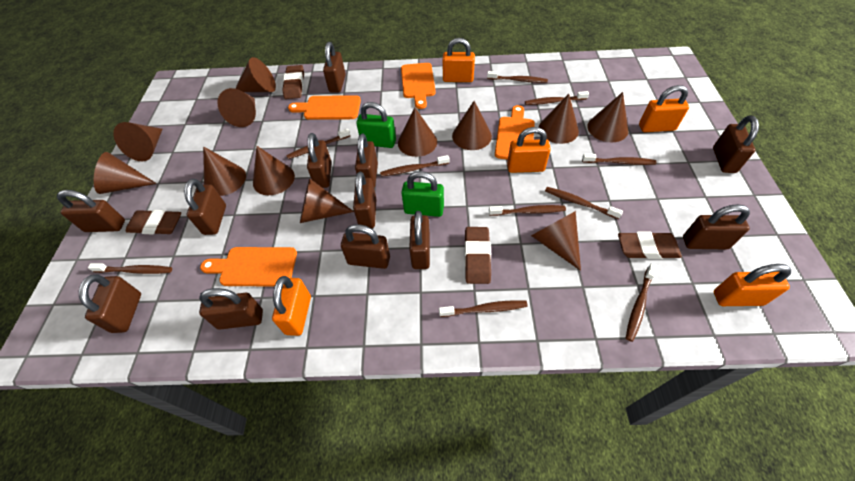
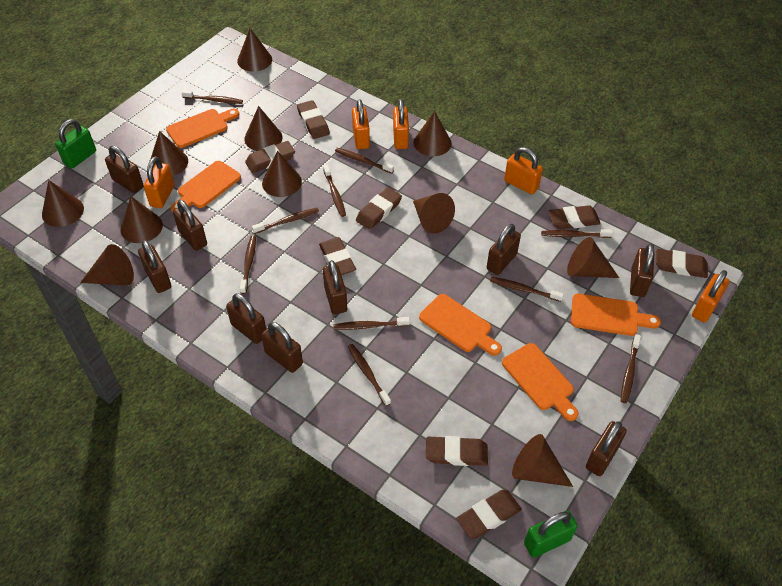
brown cone: 12 -> 11
brown eraser: 4 -> 8
brown padlock: 12 -> 9
orange cutting board: 4 -> 5

